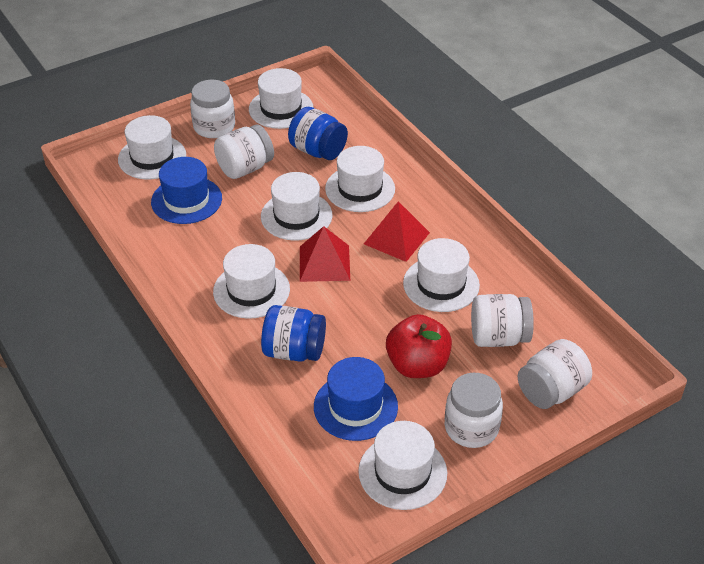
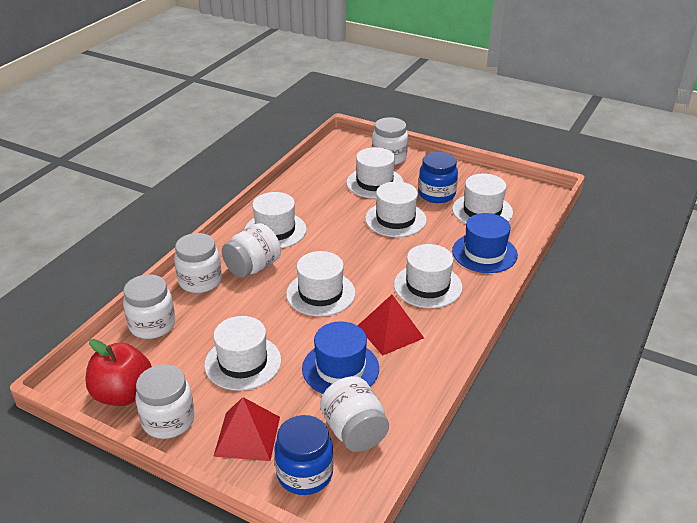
white jar: 5 -> 6

